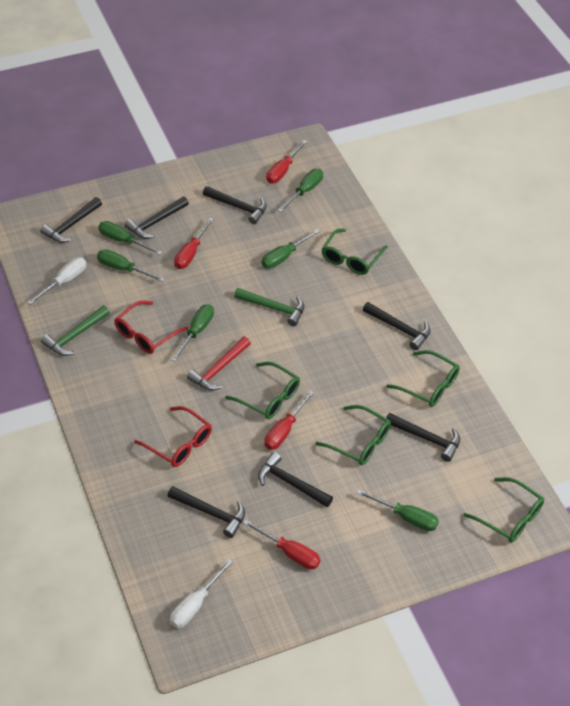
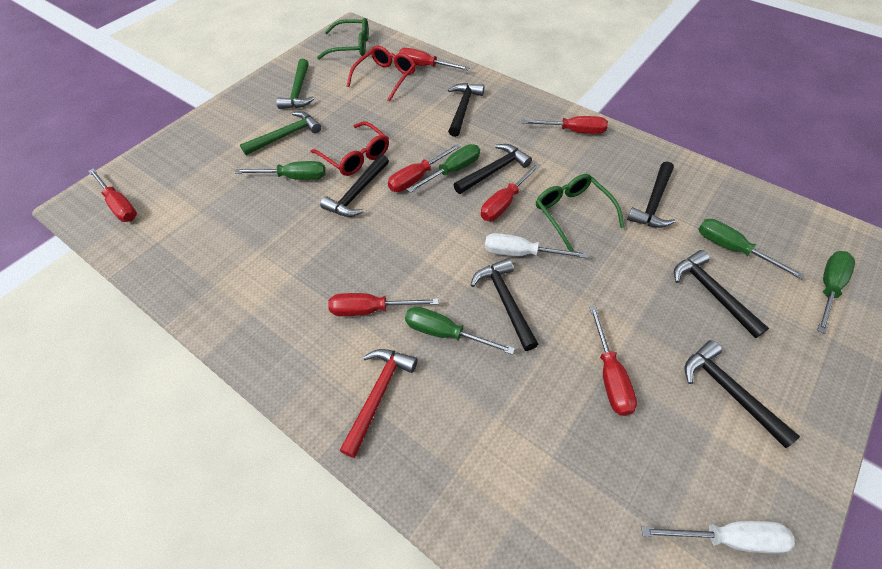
green glasses: 5 -> 2
green screwdriver: 6 -> 5
red screwdriver: 4 -> 7

